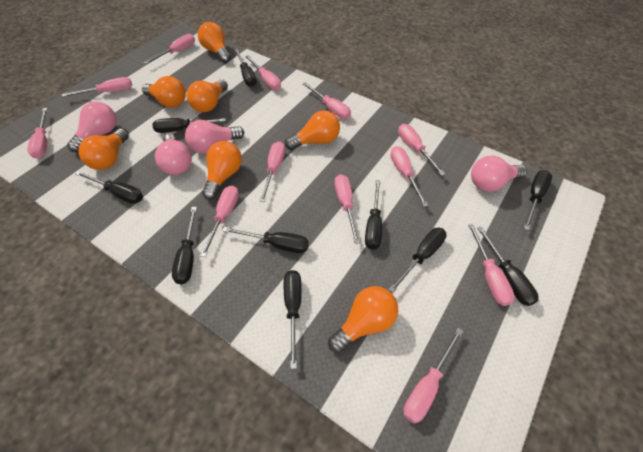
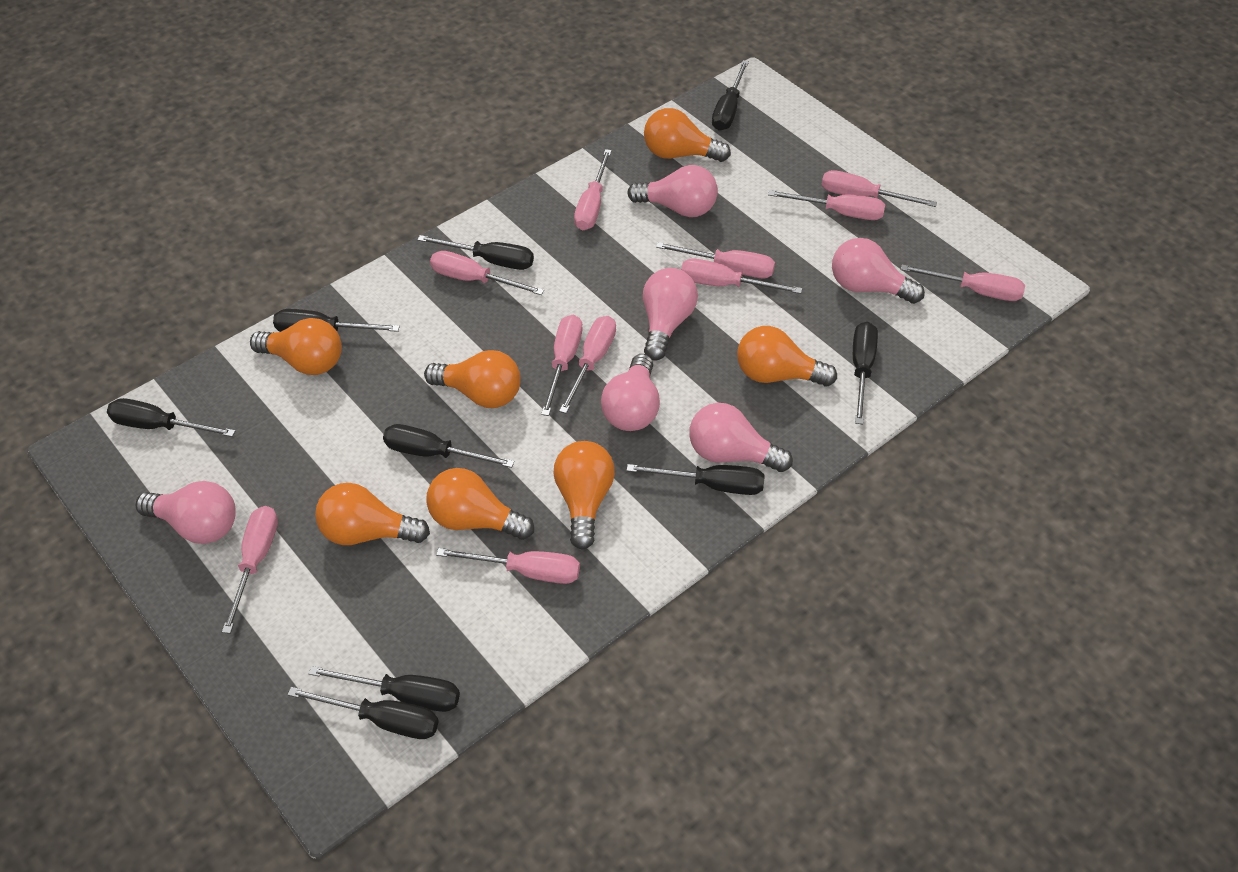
black screwdriver: 10 -> 9
pink light bulb: 4 -> 6
pink screwdriver: 12 -> 11

